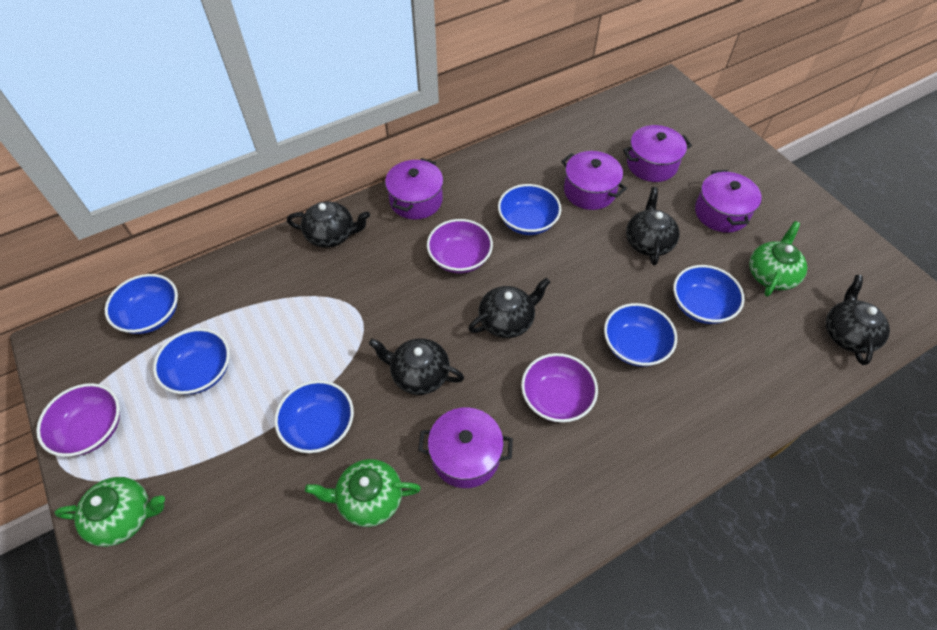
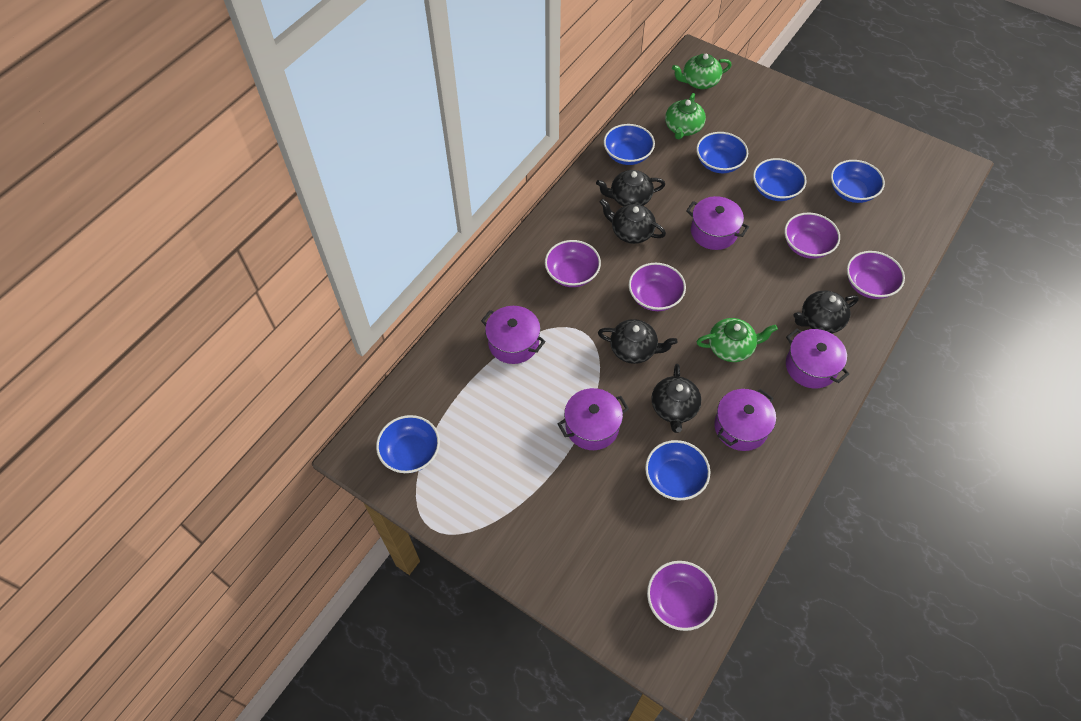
purple bowl: 3 -> 5

